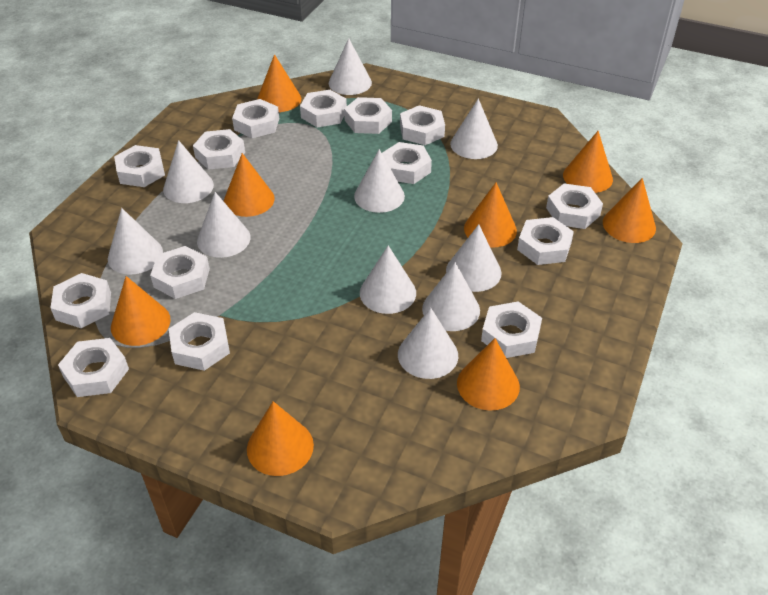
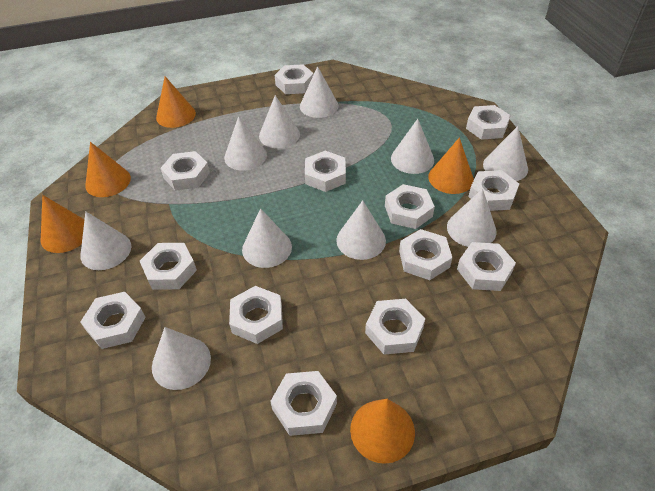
orange cone: 8 -> 5
white nut: 14 -> 13

